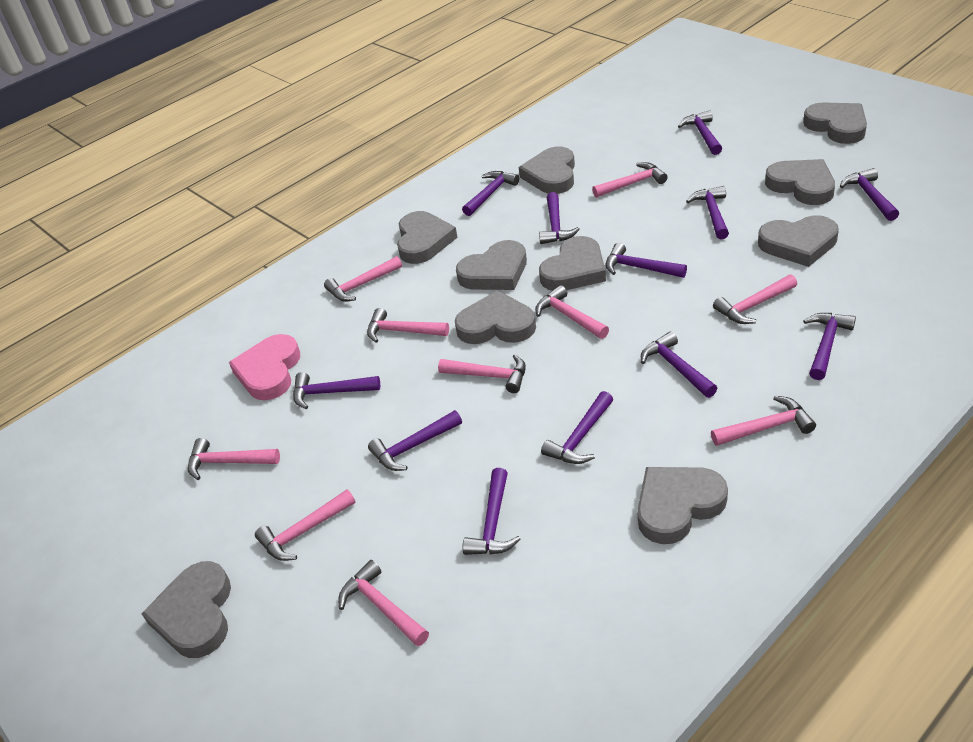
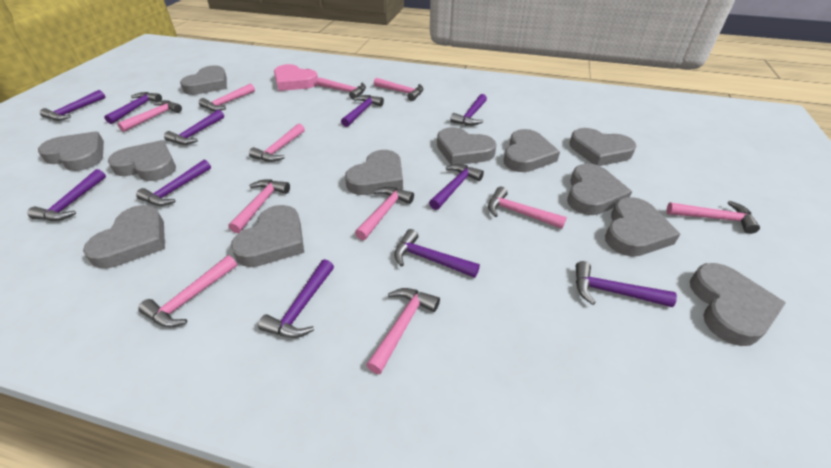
grey heart: 10 -> 12
pink hammer: 10 -> 11
purple hammer: 12 -> 11

